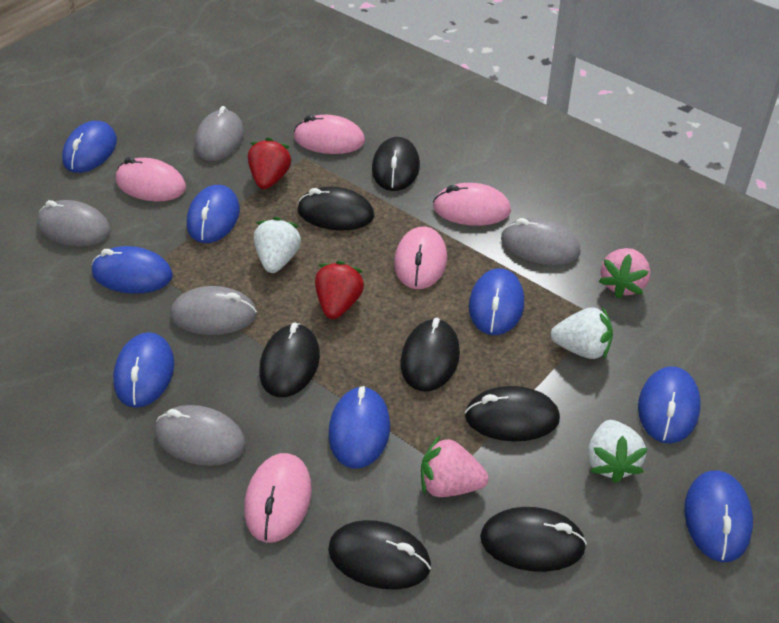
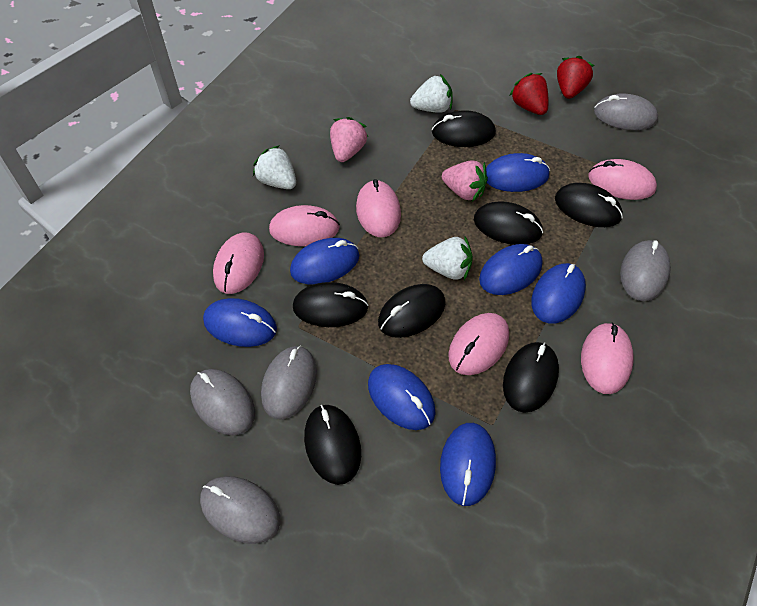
blue mouse: 8 -> 7
pink mouse: 5 -> 6

